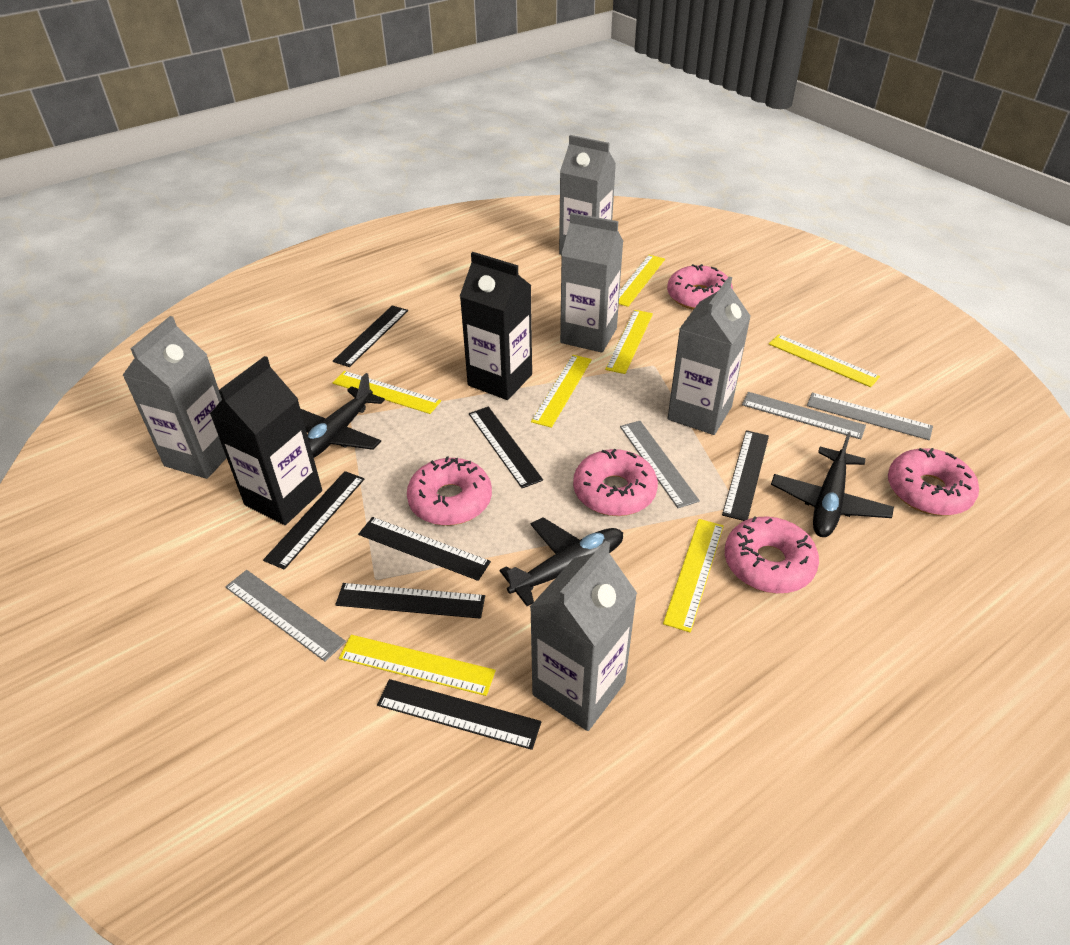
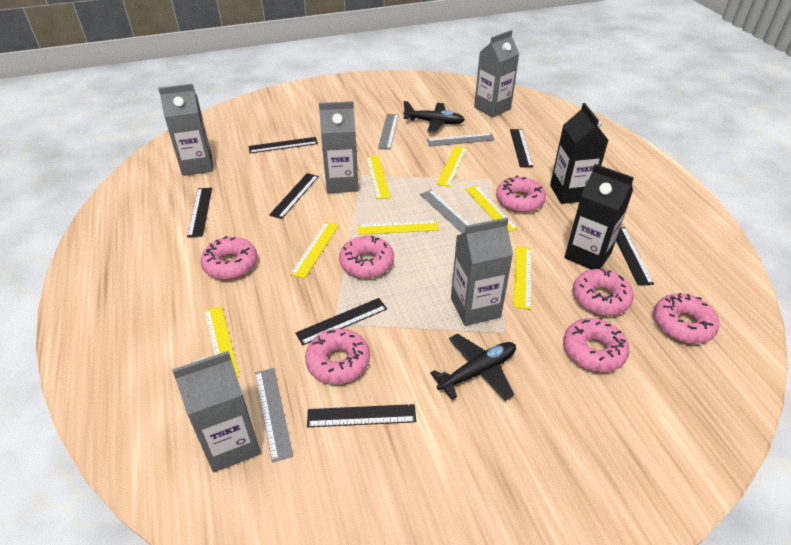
black plane: 3 -> 2
pink donut: 5 -> 7

